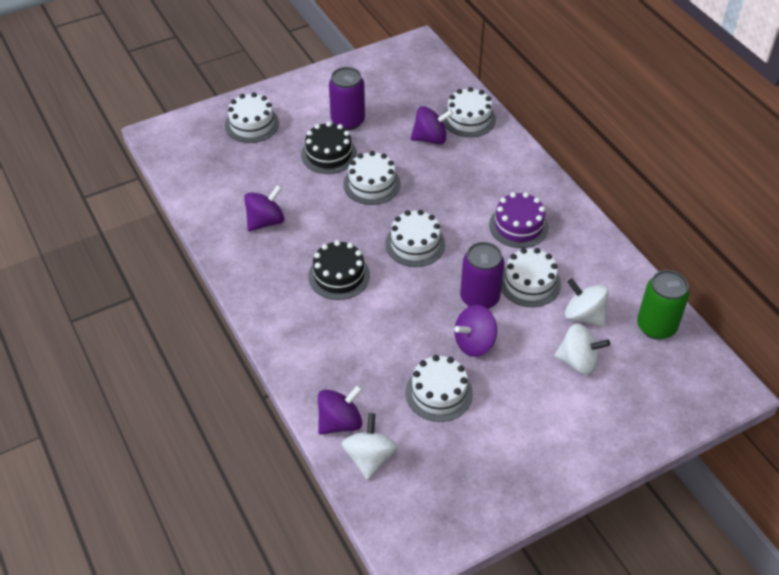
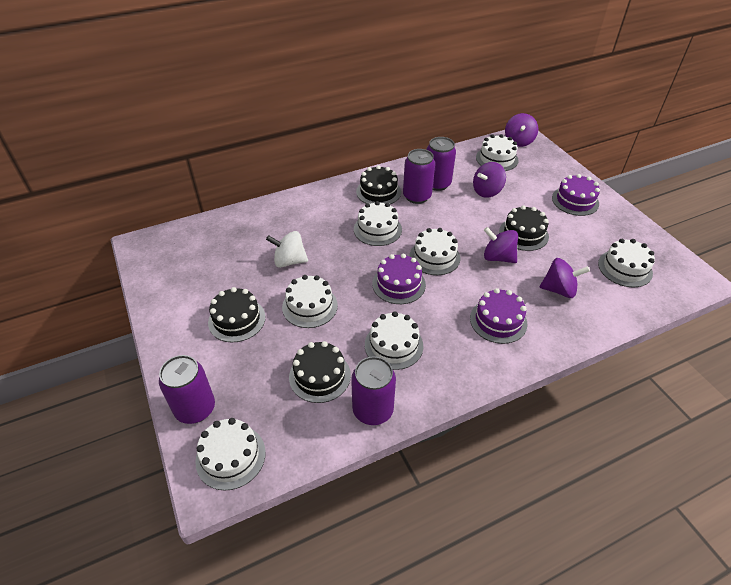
black cake: 2 -> 4
green can: 1 -> 0
purple cake: 1 -> 3
purple can: 2 -> 4
white cake: 6 -> 7
white spinning top: 3 -> 1

